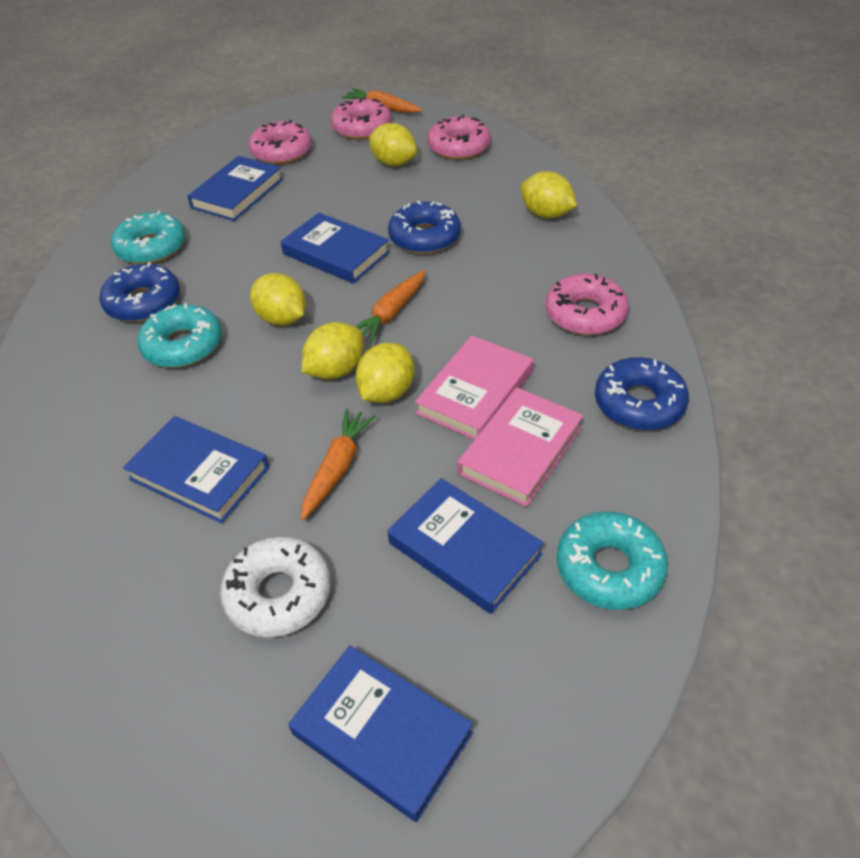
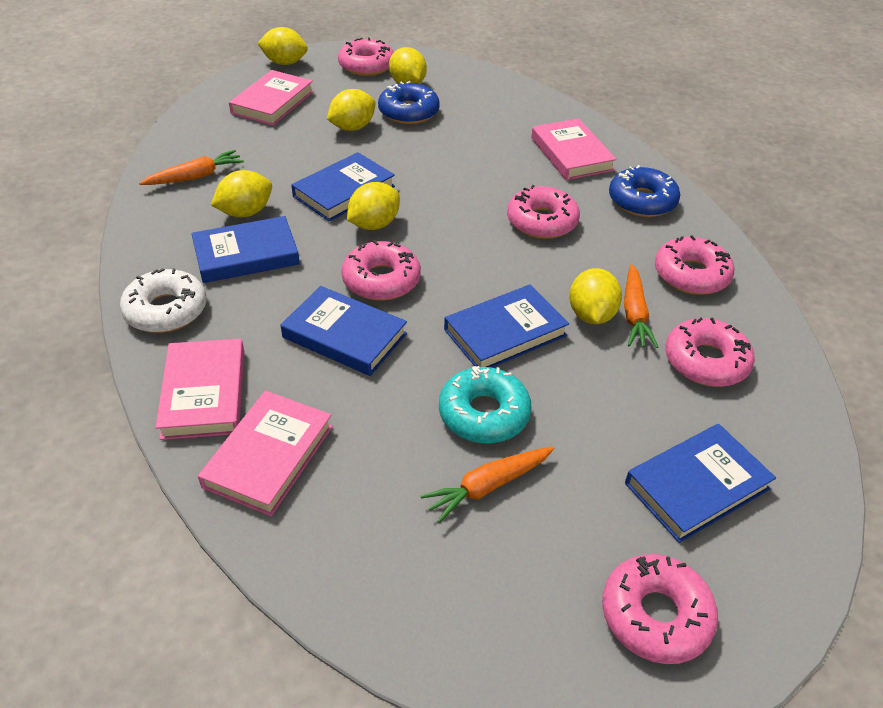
blue donut: 3 -> 2
pink book: 2 -> 4
pink donut: 4 -> 6
turquoise donut: 3 -> 1
yellow lemon: 5 -> 6

